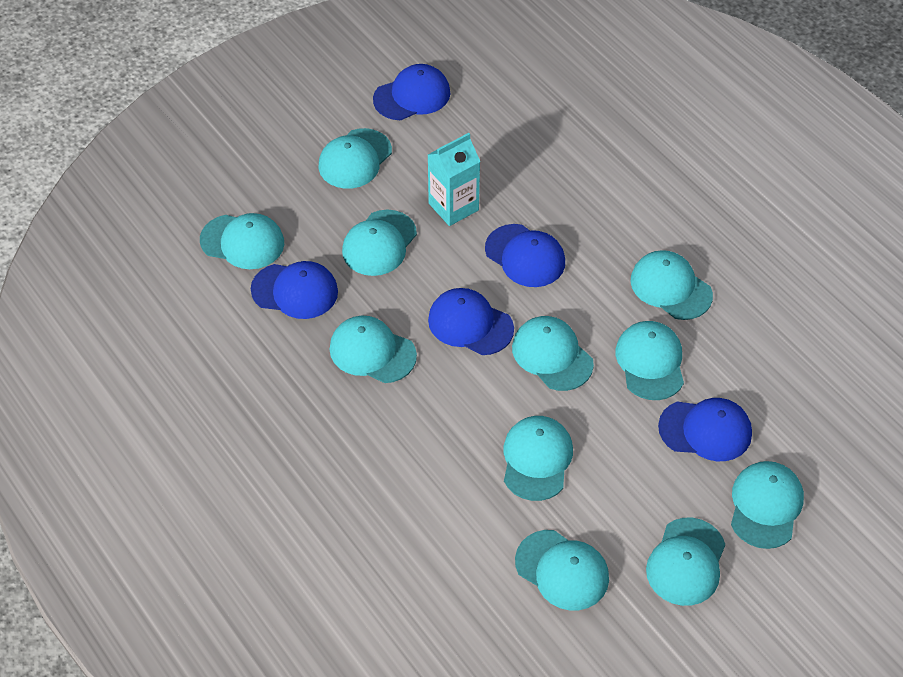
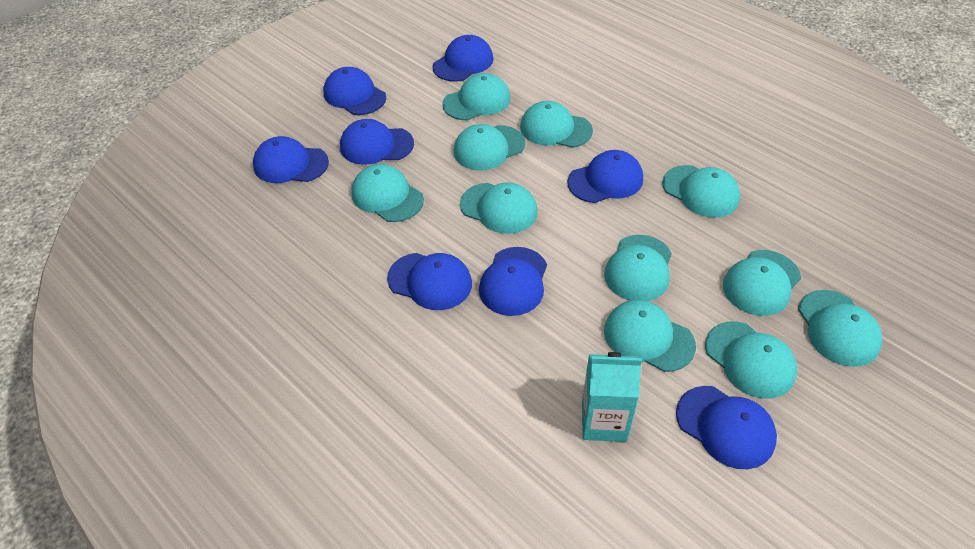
blue cap: 5 -> 8

